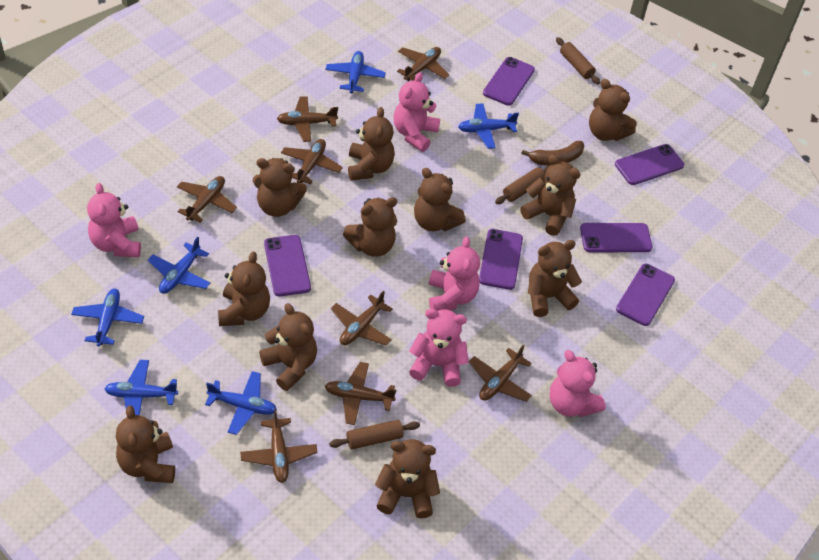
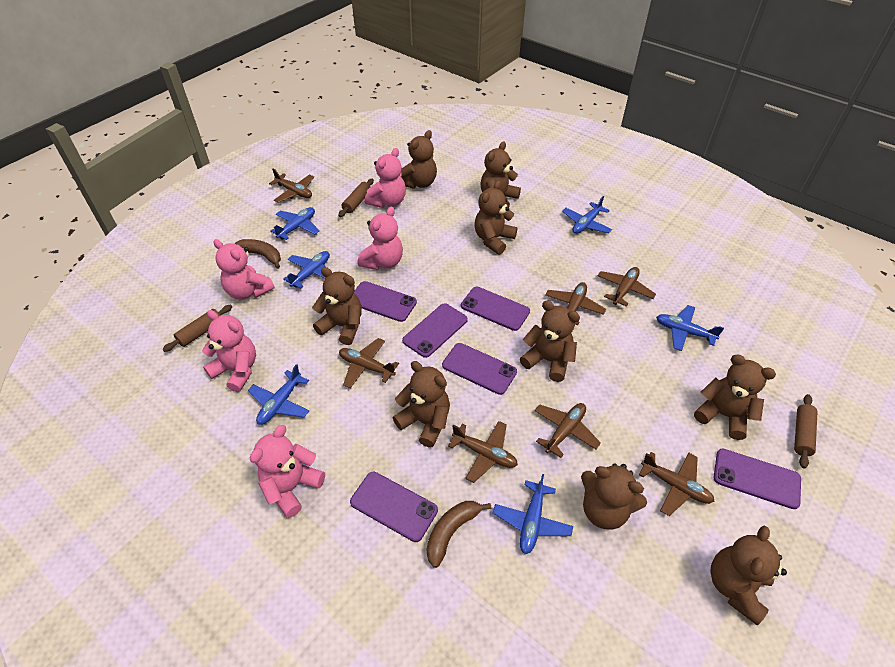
brown banana: 1 -> 2
brown plane: 8 -> 7
brown teddy bear: 11 -> 9

